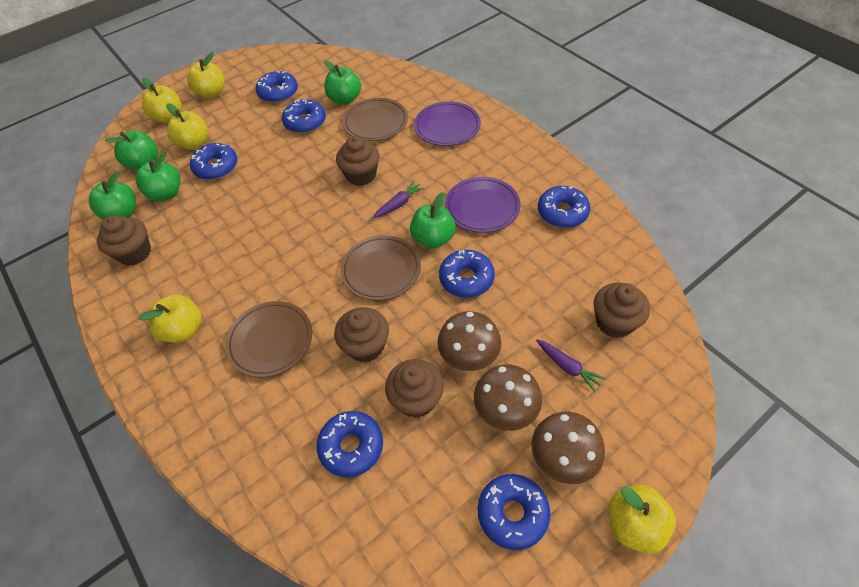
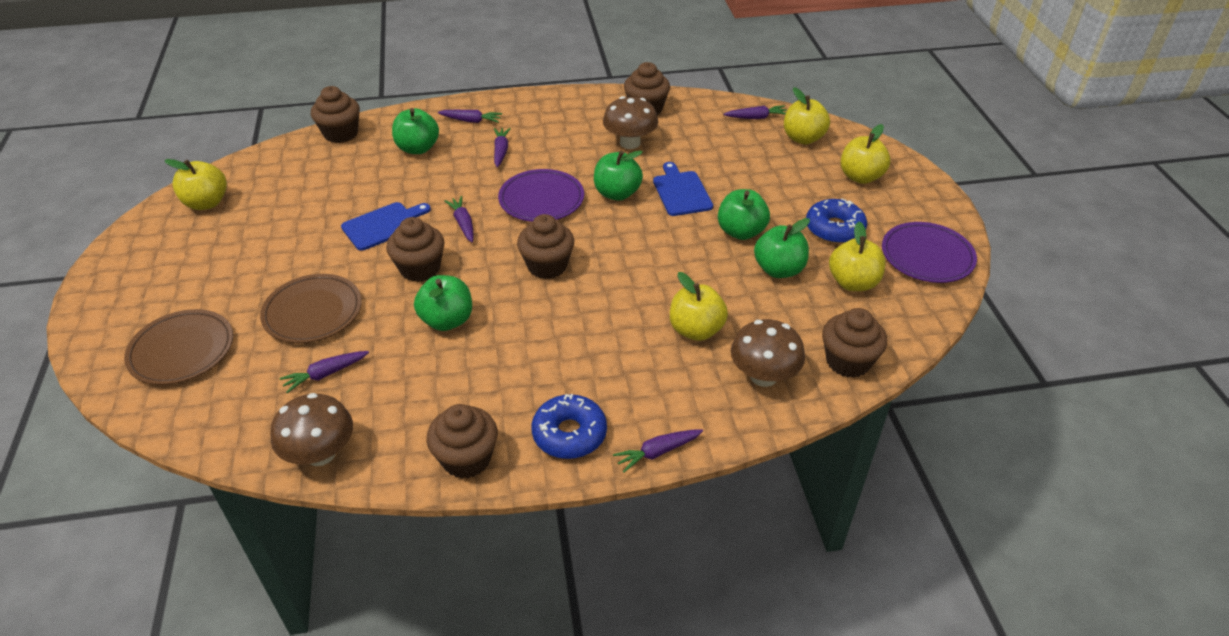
blue cutting board: 0 -> 2
blue donut: 7 -> 2
brown cupcake: 5 -> 6
brown plate: 3 -> 2
purple carrot: 2 -> 6

